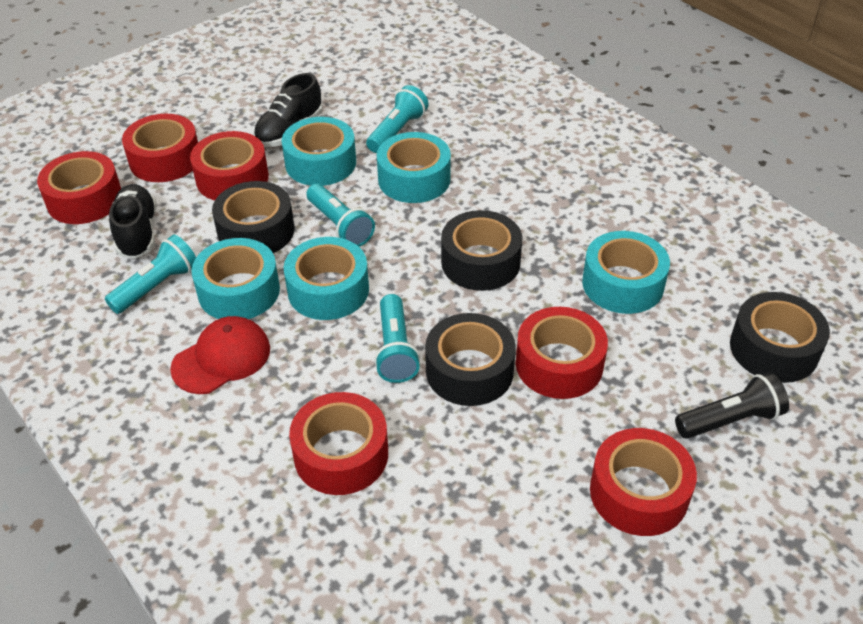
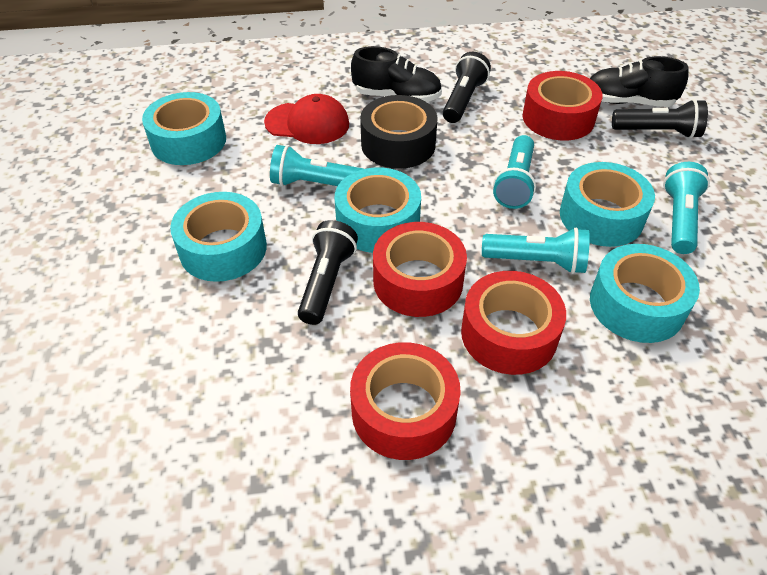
black flashlight: 1 -> 3
black tape: 4 -> 1
red tape: 6 -> 4

